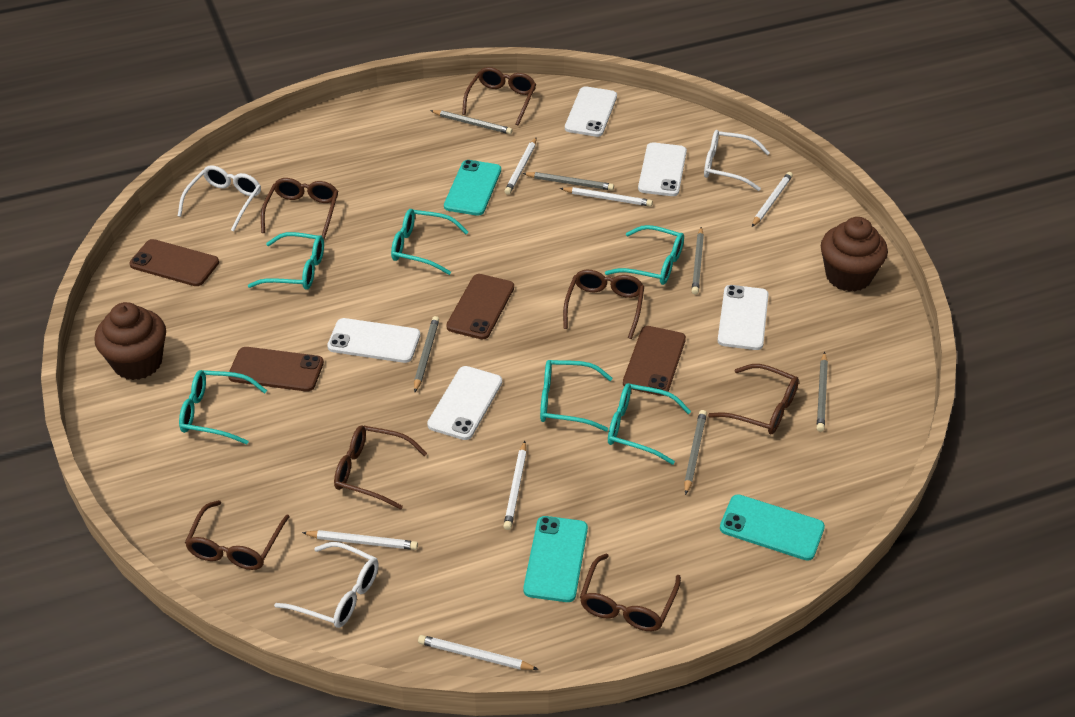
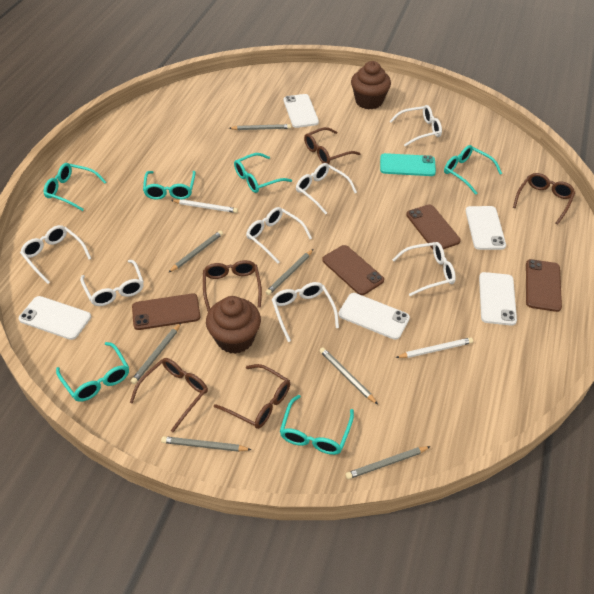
brown glasses: 7 -> 5
grey pencil: 6 -> 7
turquoise phone: 3 -> 1
white glasses: 3 -> 7
white pencil: 6 -> 2

